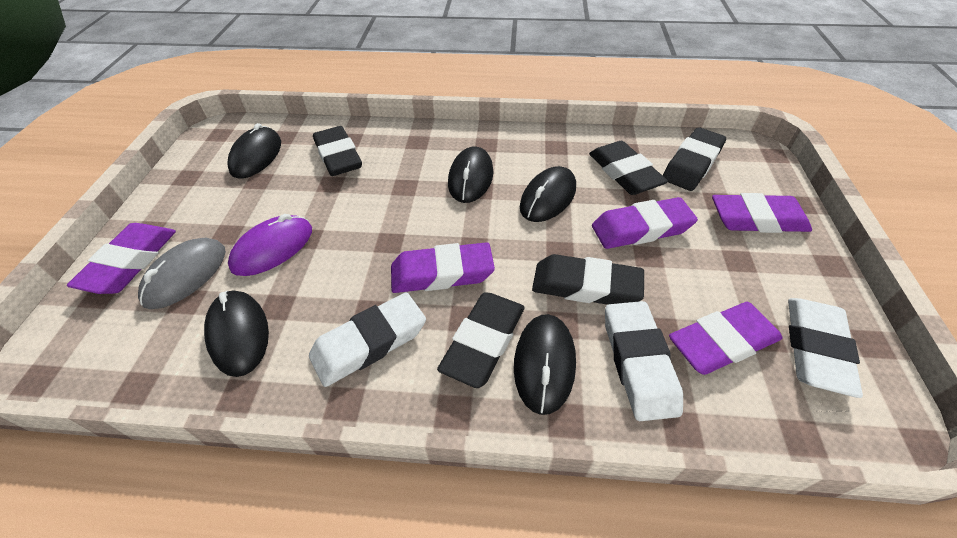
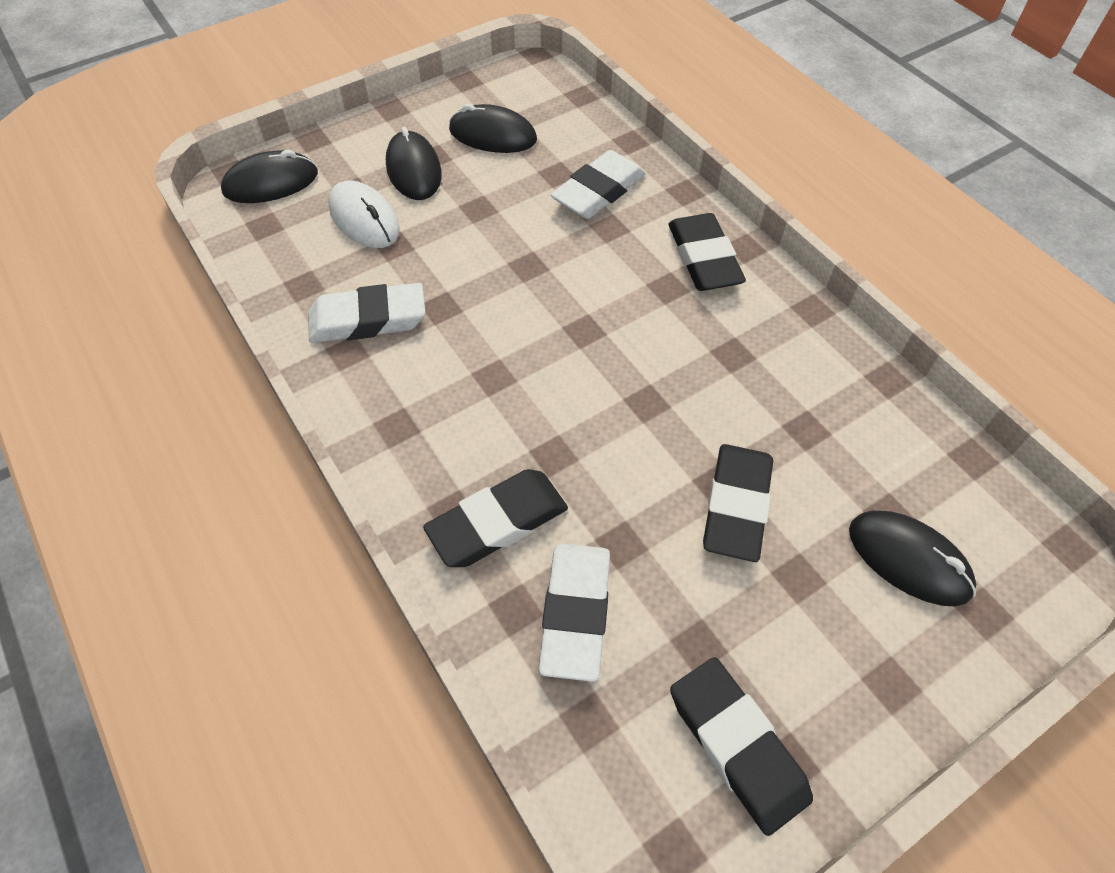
black eraser: 5 -> 4
black mouse: 5 -> 4
grey mouse: 1 -> 0
purple eraser: 5 -> 0
purple mouse: 1 -> 0
white mouse: 0 -> 1

